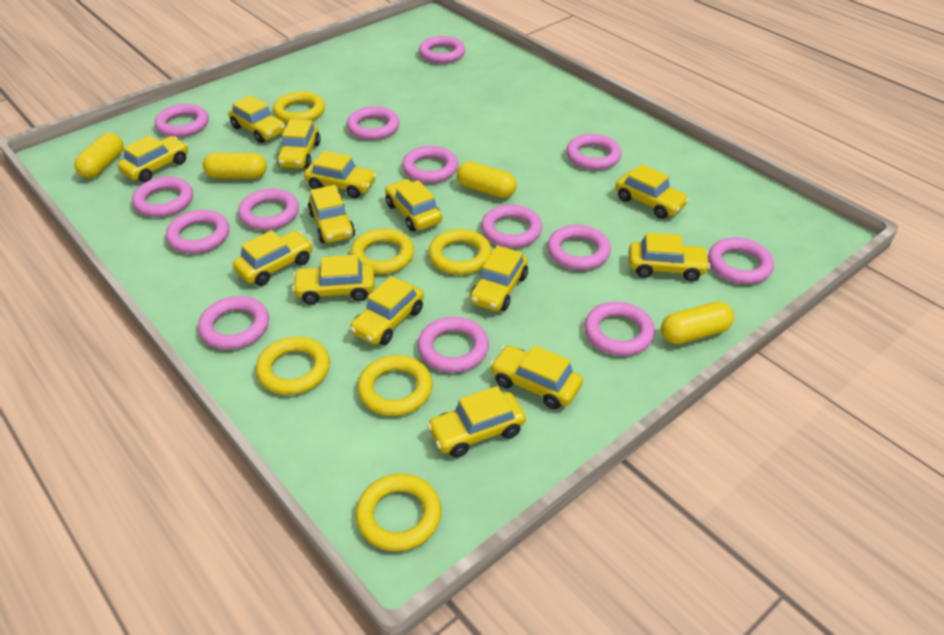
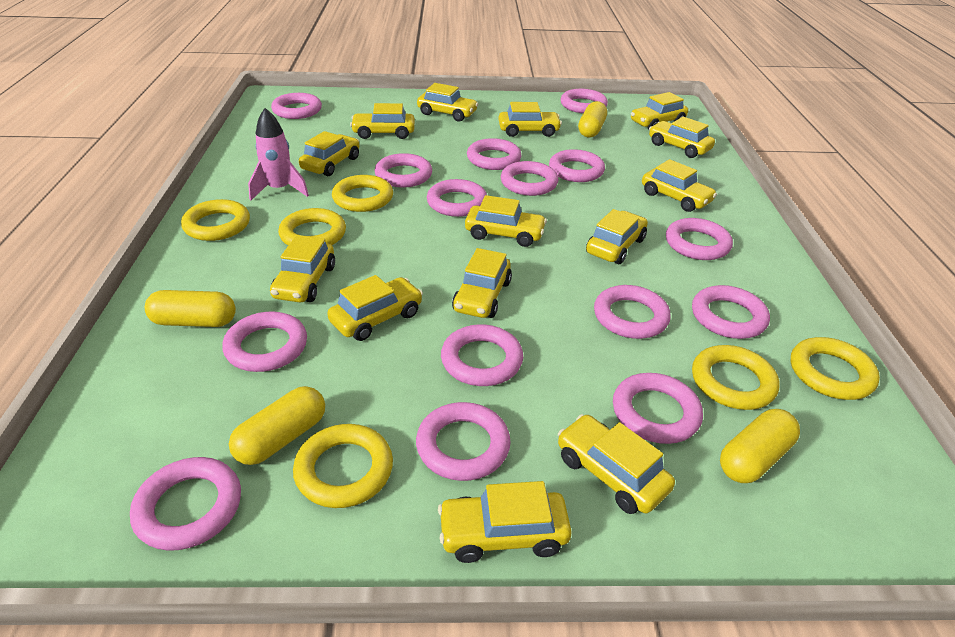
pink ring: 14 -> 15
pink rocket: 0 -> 1

